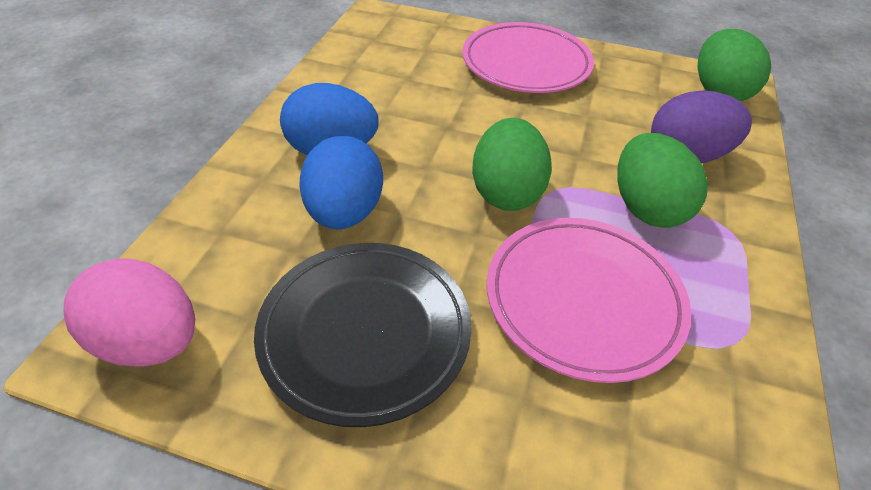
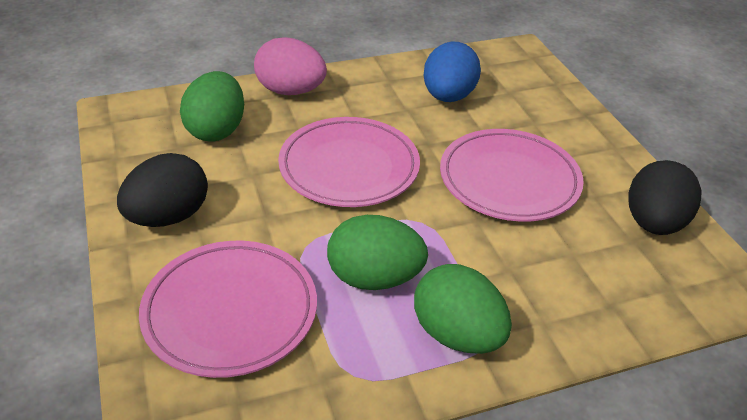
black egg: 0 -> 2
black plate: 1 -> 0
blue egg: 2 -> 1
pink plate: 2 -> 3
purple egg: 1 -> 0

